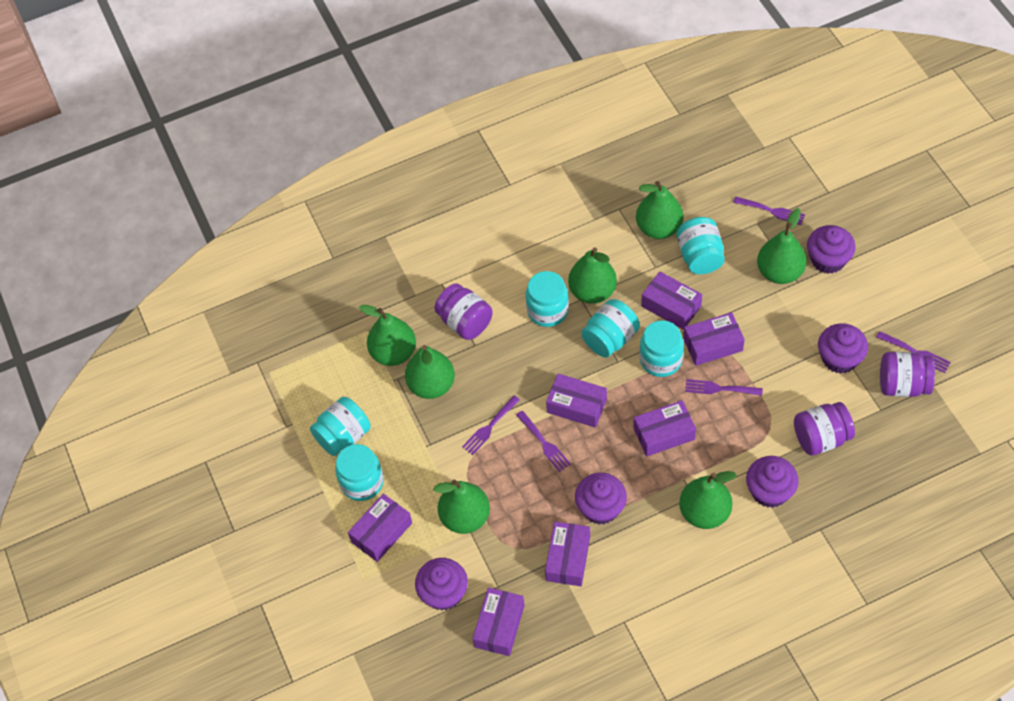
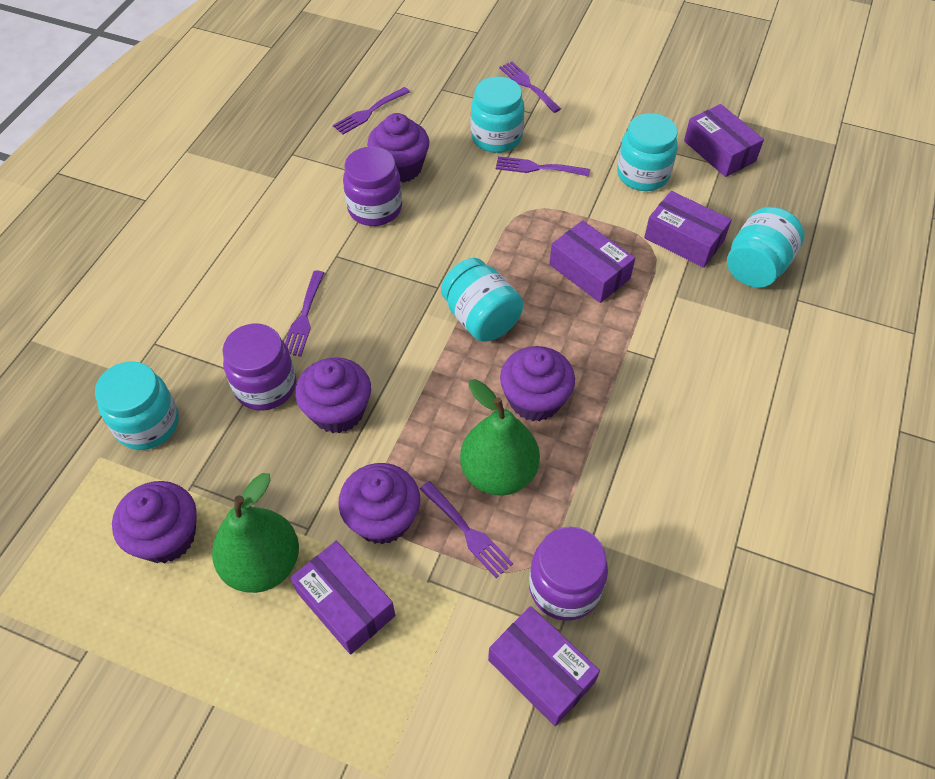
green pear: 7 -> 2
purple box: 7 -> 5
turquoise jar: 6 -> 5

